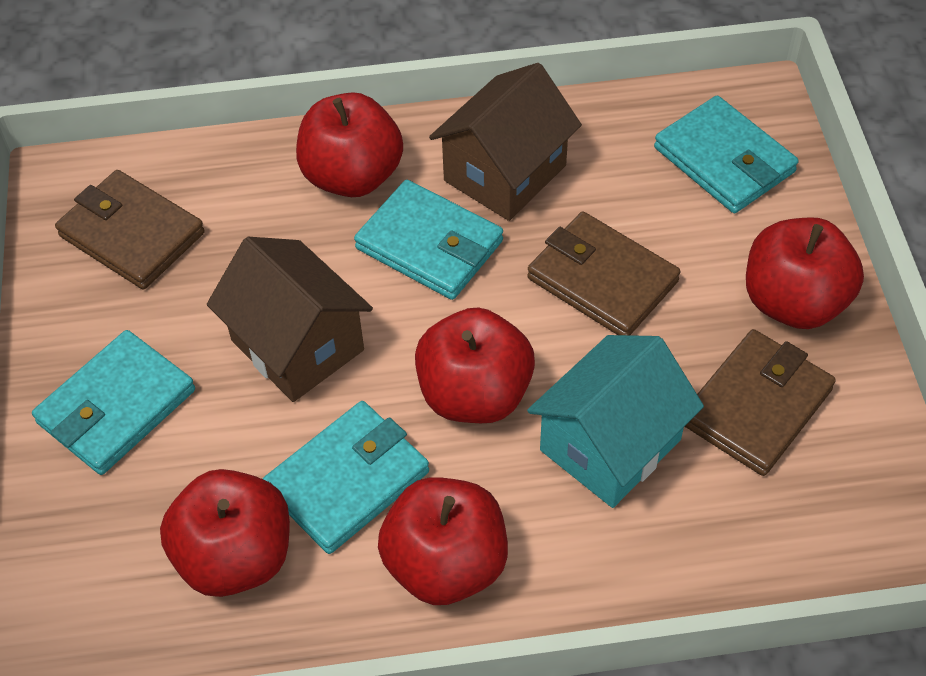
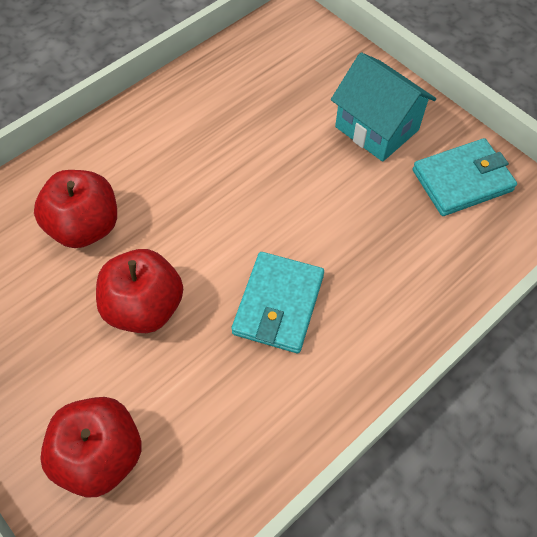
brown house: 2 -> 0
brown wallet: 3 -> 0
red apple: 5 -> 3
turquoise wallet: 4 -> 2

